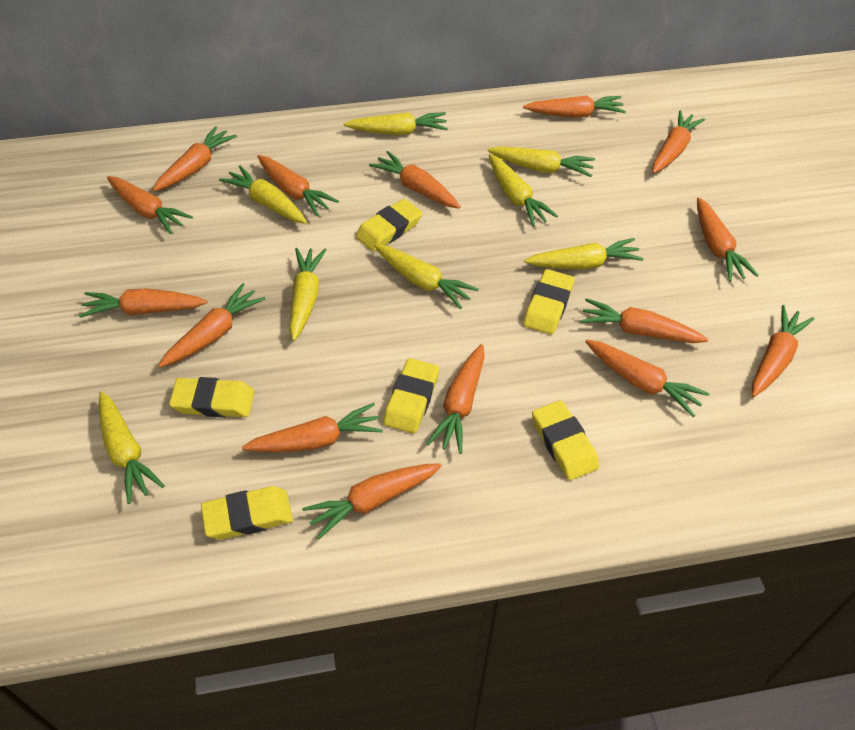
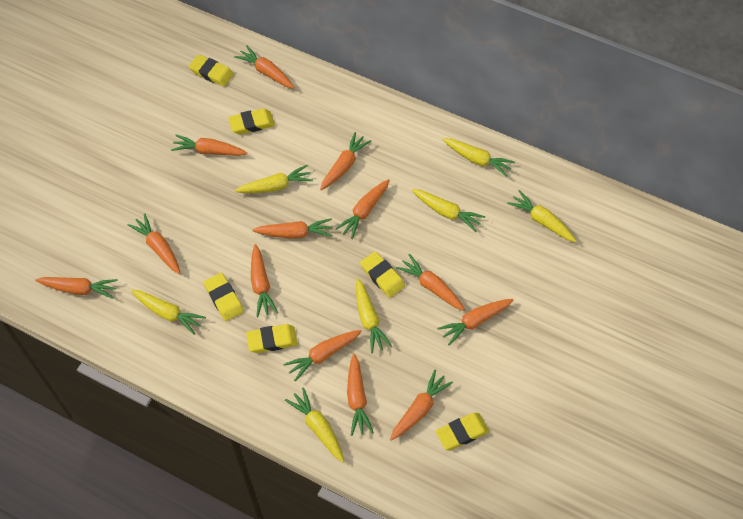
orange carrot: 15 -> 13
yellow carrot: 8 -> 7

